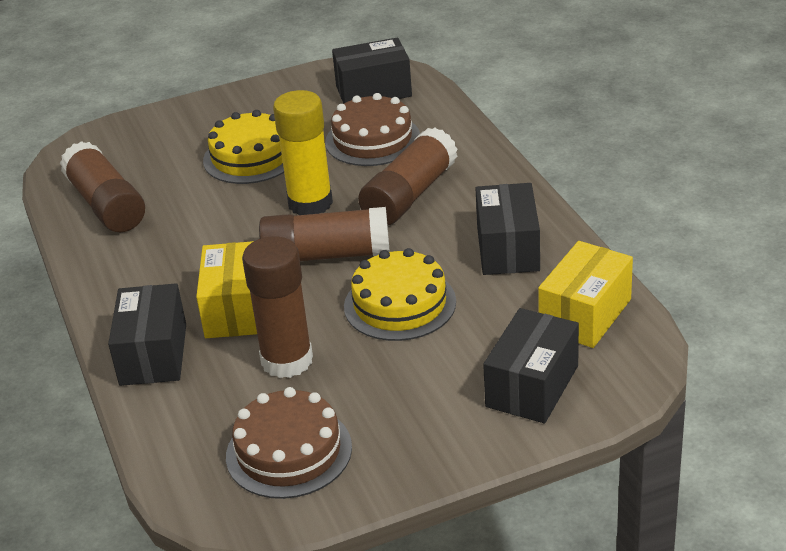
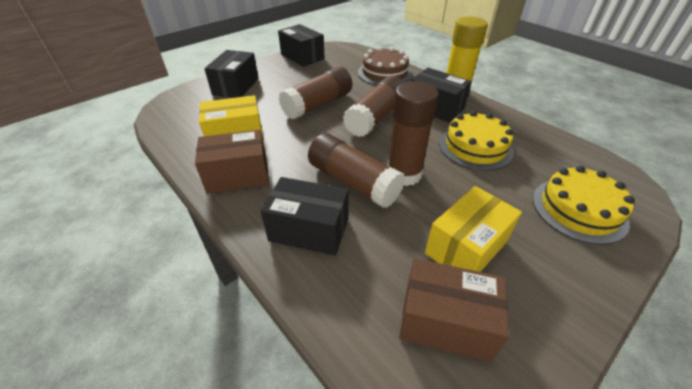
brown box: 0 -> 2
brown cake: 2 -> 1

